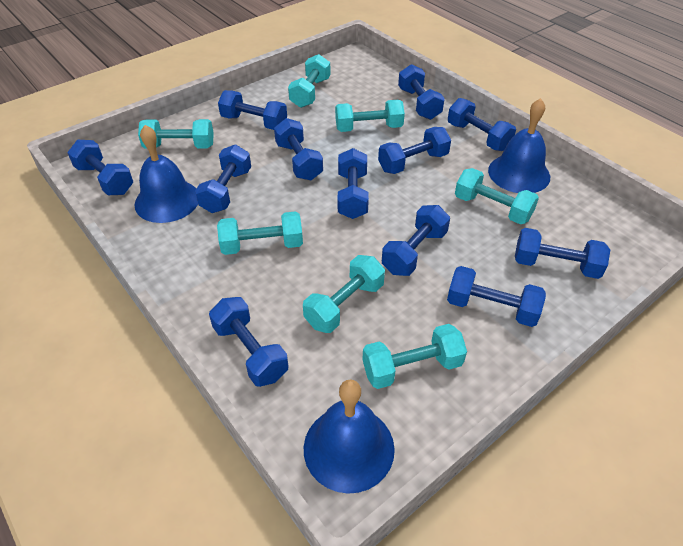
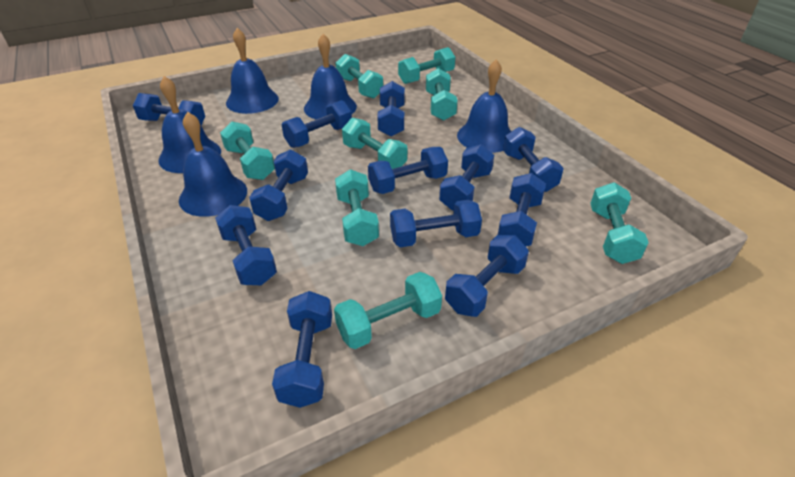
blue bell: 3 -> 5
turquoise dumbbell: 7 -> 8

